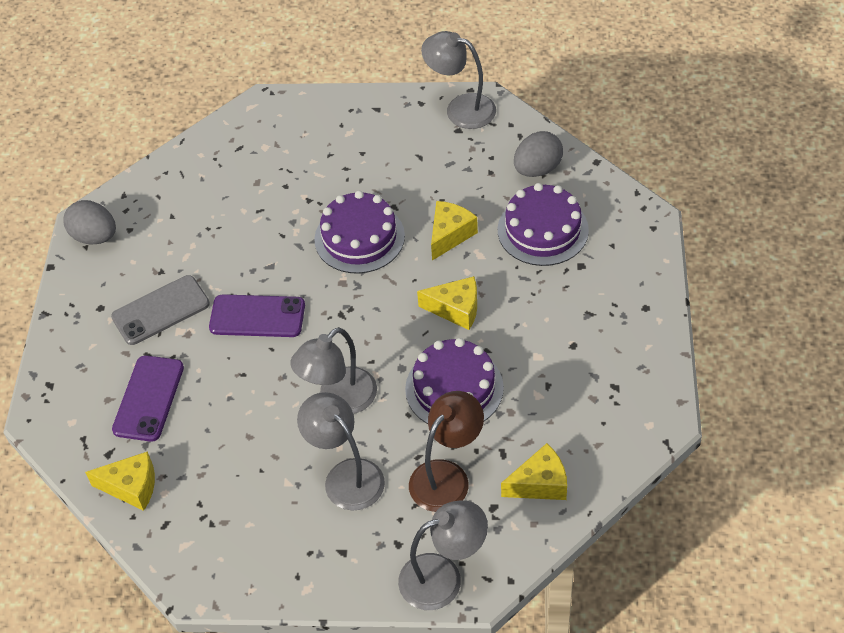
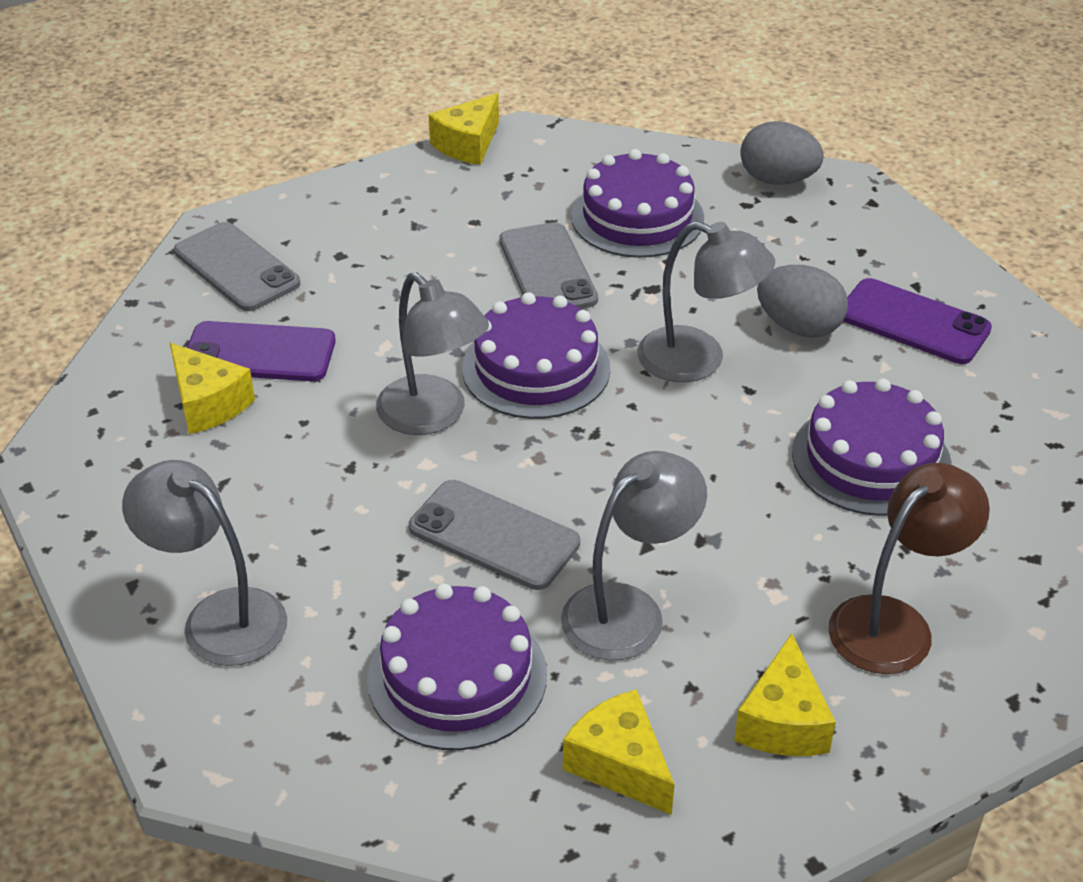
grey phone: 1 -> 3
purple cake: 3 -> 4

